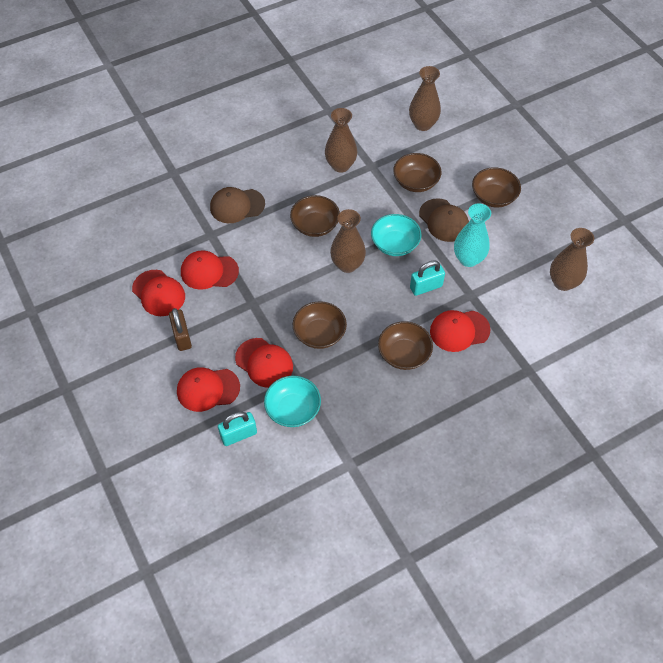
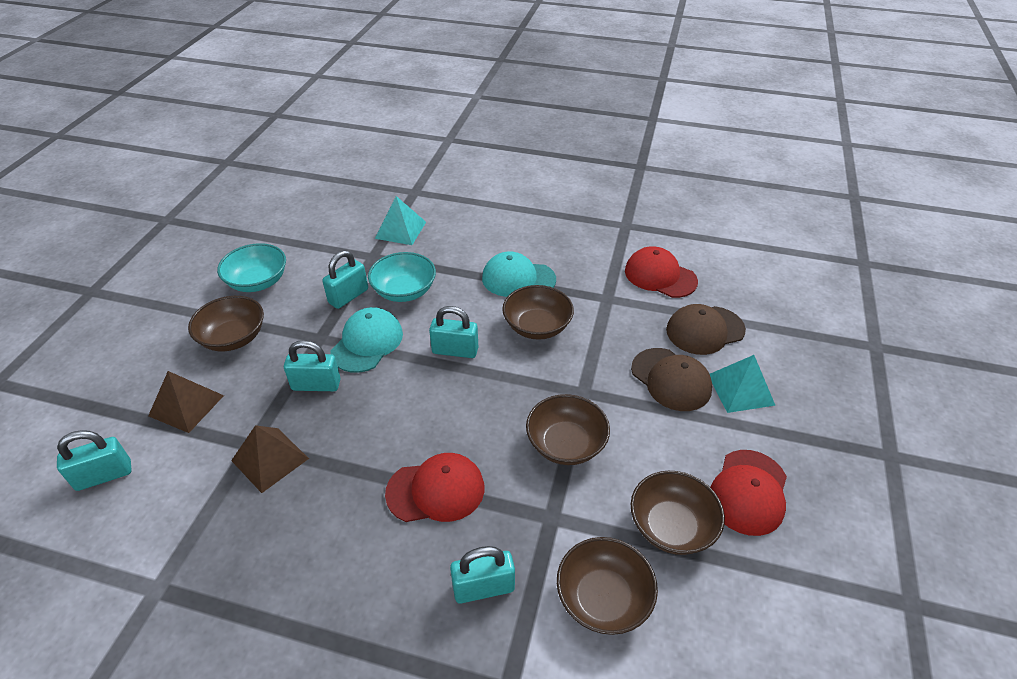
brown padlock: 1 -> 0
brown pyramid: 0 -> 2
brown vase: 4 -> 0
red cap: 5 -> 3
turquoise cap: 0 -> 2
turquoise padlock: 2 -> 5
turquoise pyramid: 0 -> 2
turquoise vase: 1 -> 0

